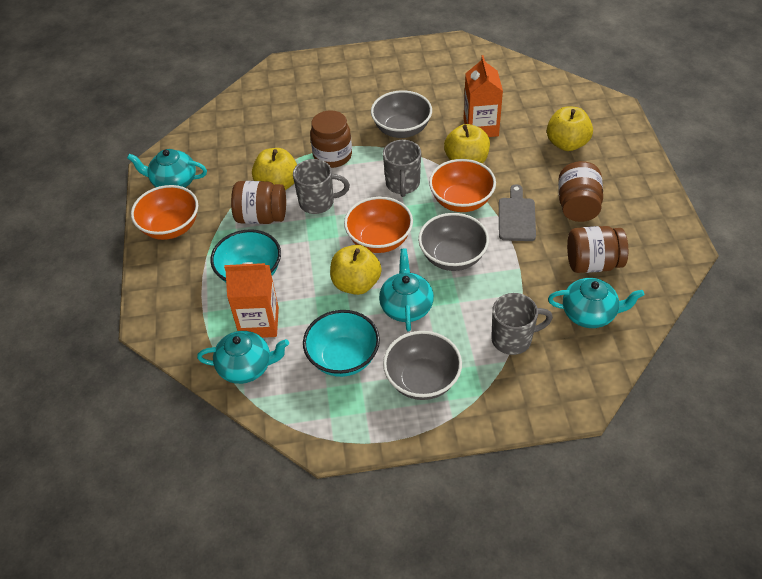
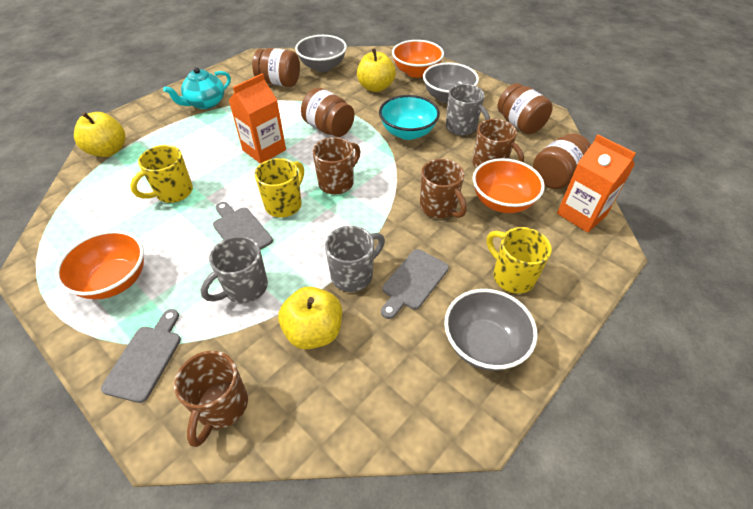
brown mug: 0 -> 4
grey cutting board: 1 -> 3
turquoise bowl: 2 -> 1
turquoise teapot: 4 -> 1
yellow apple: 4 -> 3
yellow mug: 0 -> 3

